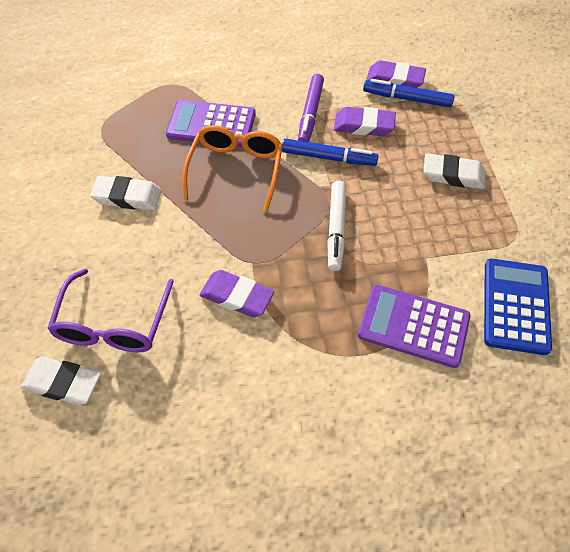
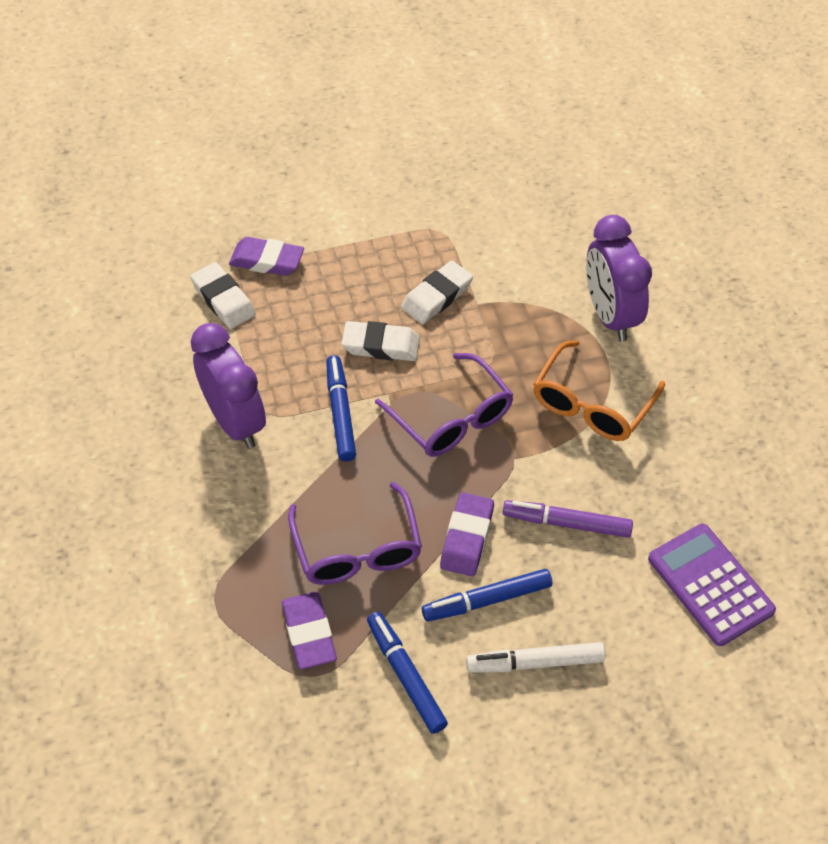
blue calculator: 1 -> 0
blue marker: 2 -> 3
purple calculator: 2 -> 1
purple clock: 0 -> 2
purple glasses: 1 -> 2

